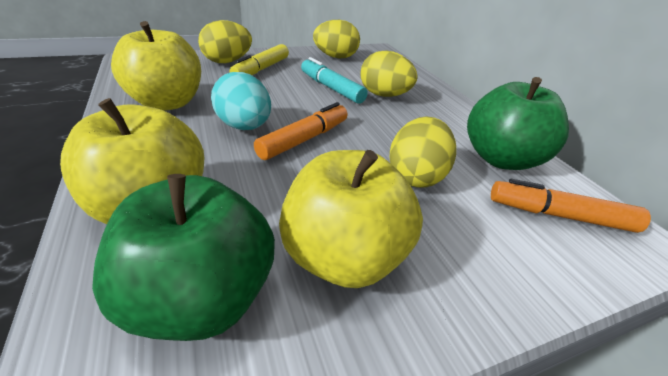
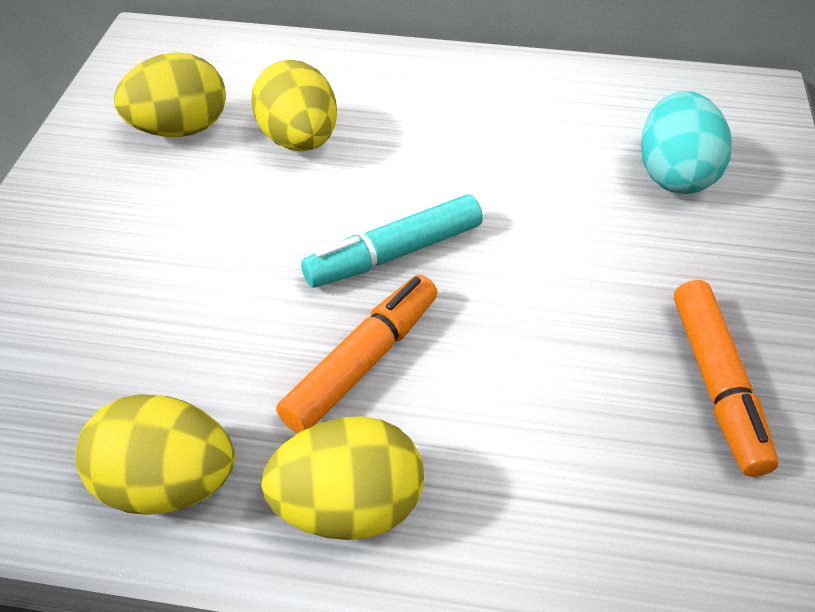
green apple: 2 -> 0
yellow apple: 3 -> 0
yellow marker: 1 -> 0

